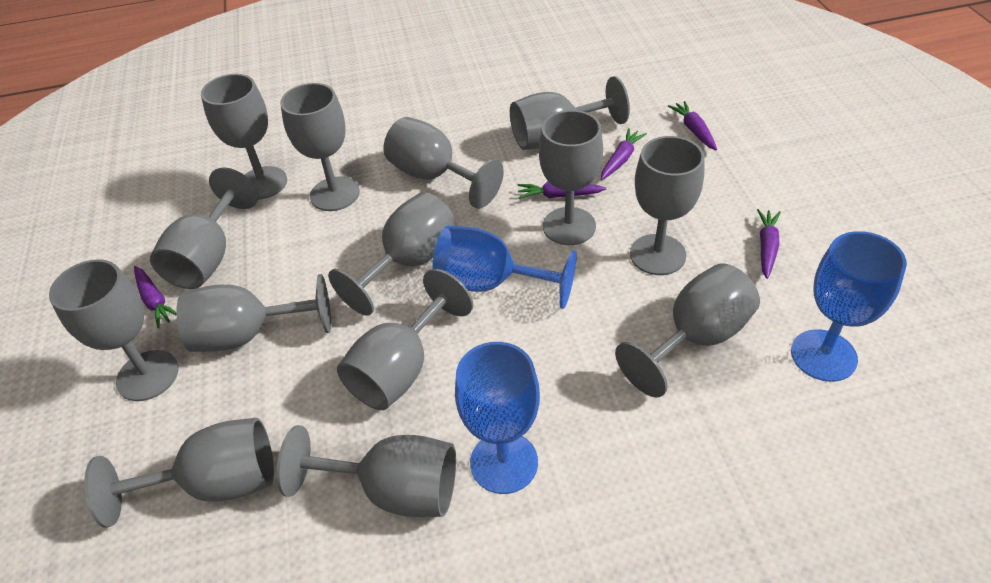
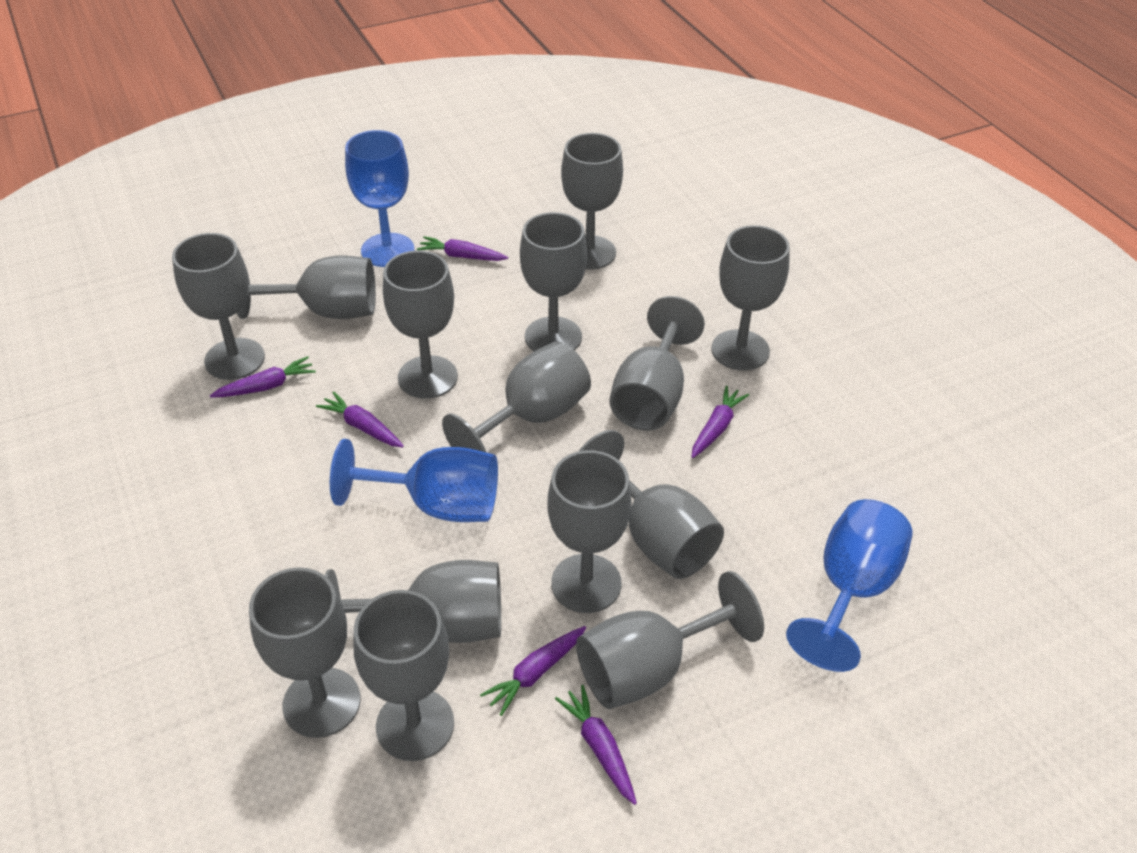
purple carrot: 5 -> 6

